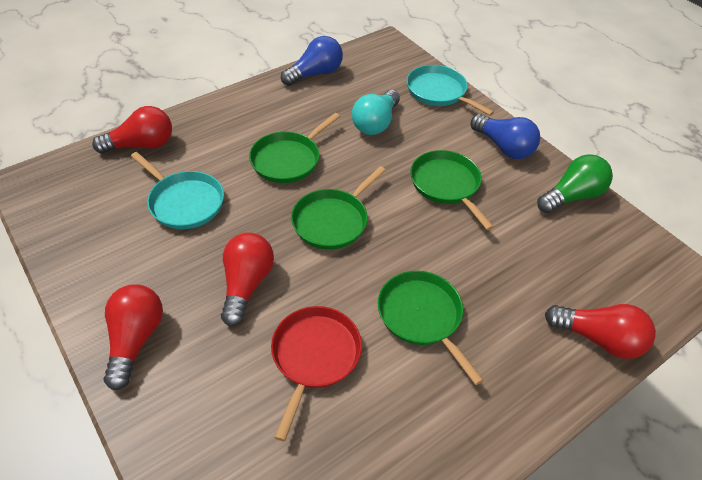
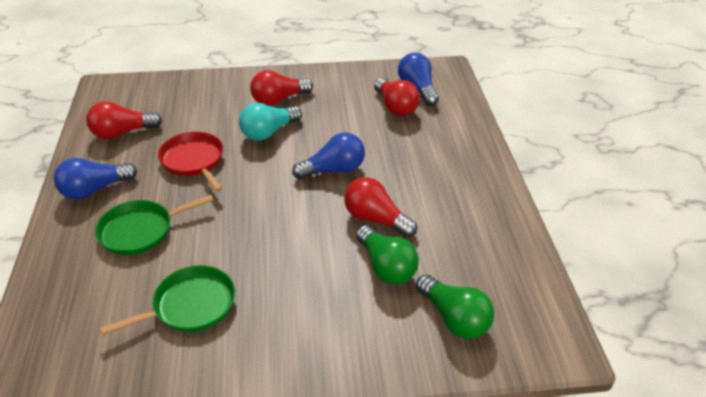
blue light bulb: 2 -> 3
green light bulb: 1 -> 2
green pan: 4 -> 2
turquoise pan: 2 -> 0

